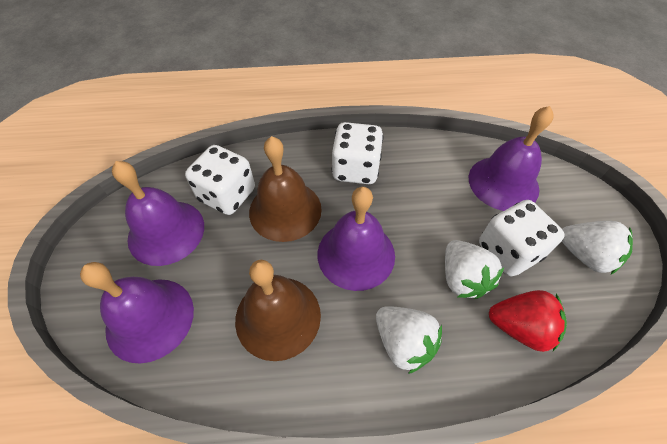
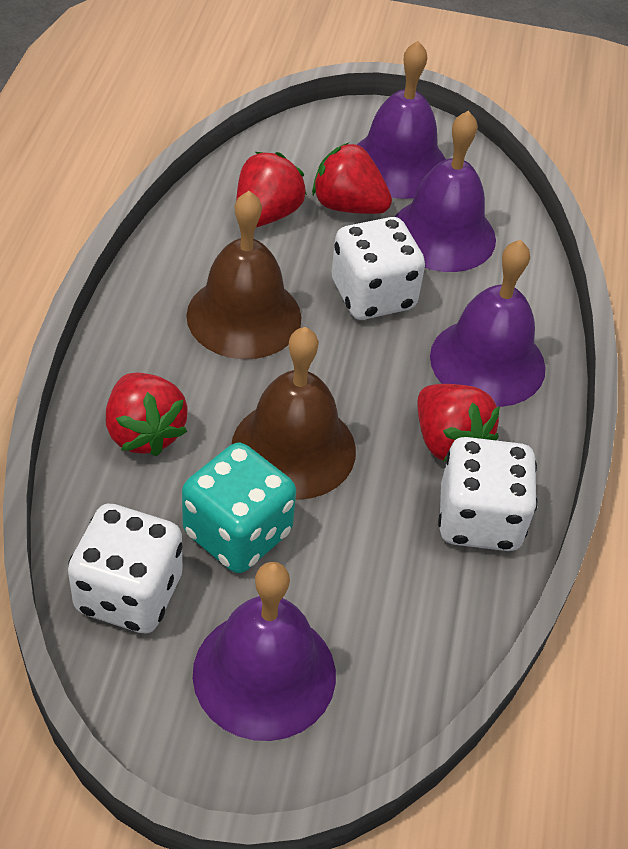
red strawberry: 1 -> 4
turquoise dice: 0 -> 1
white strawberry: 3 -> 0

